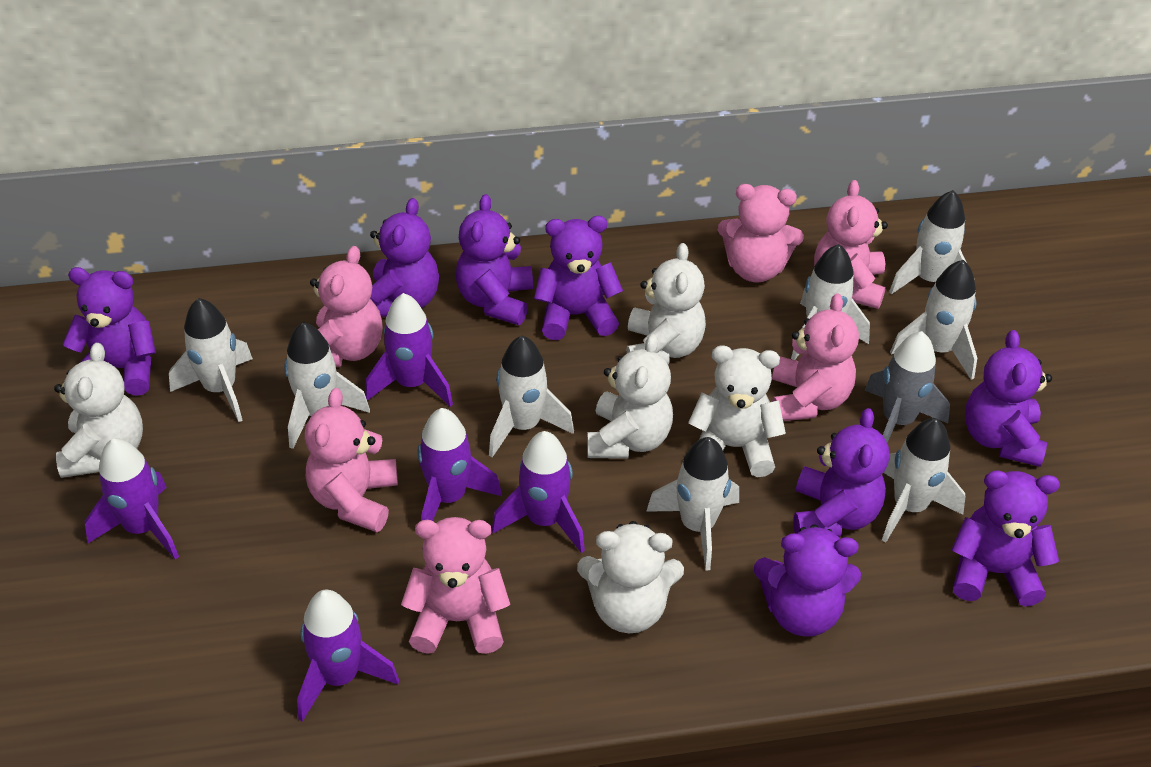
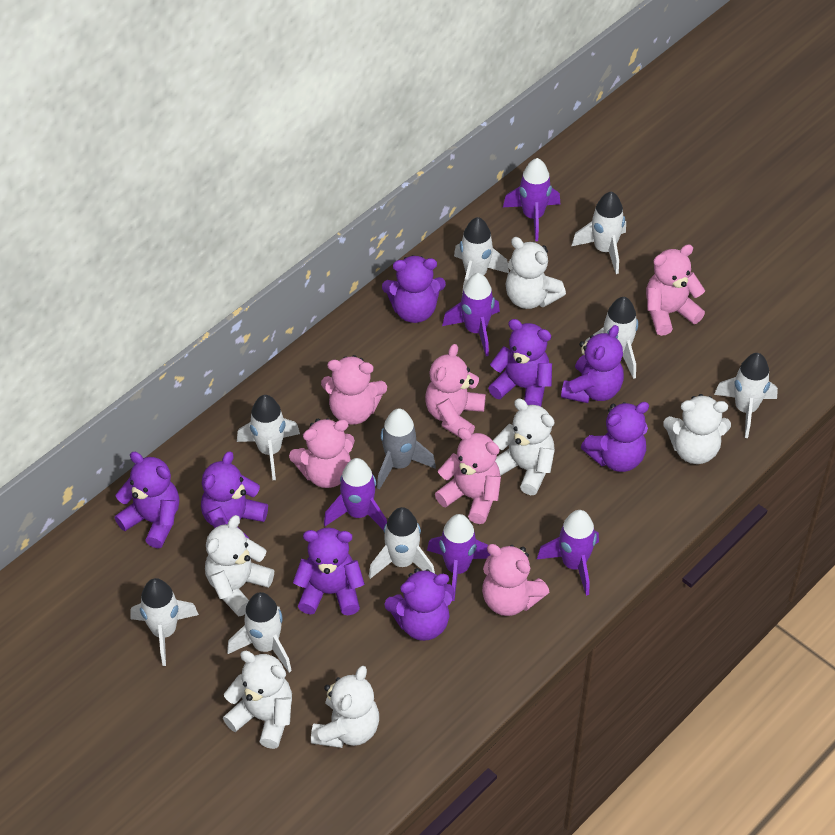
white teddy bear: 5 -> 6

